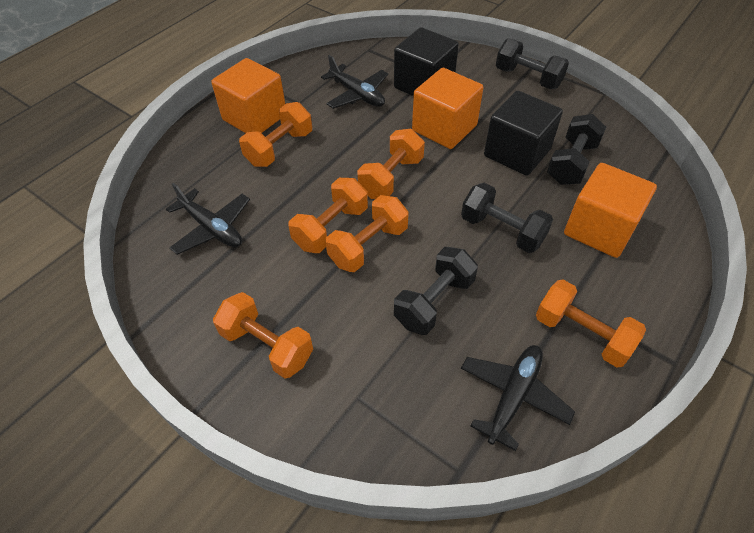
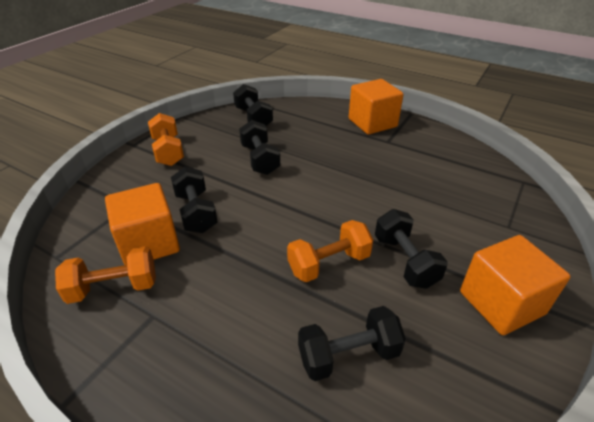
black cube: 2 -> 0
black dumbbell: 4 -> 5
black plane: 3 -> 0
orange dumbbell: 6 -> 3

